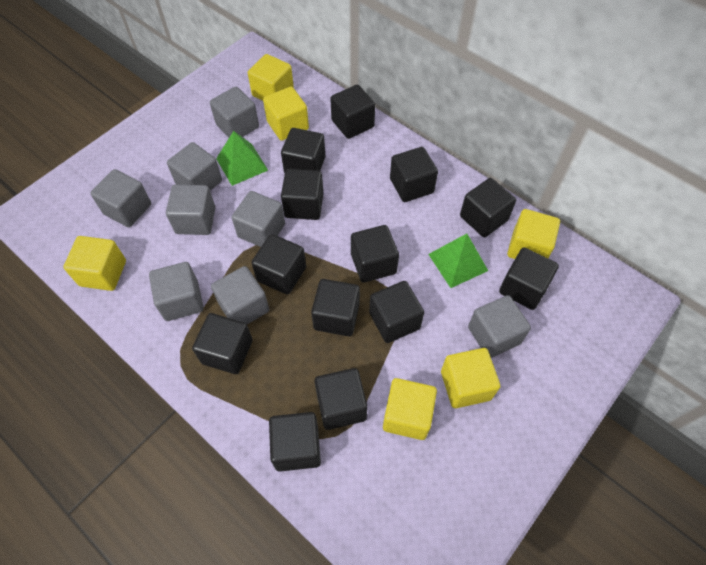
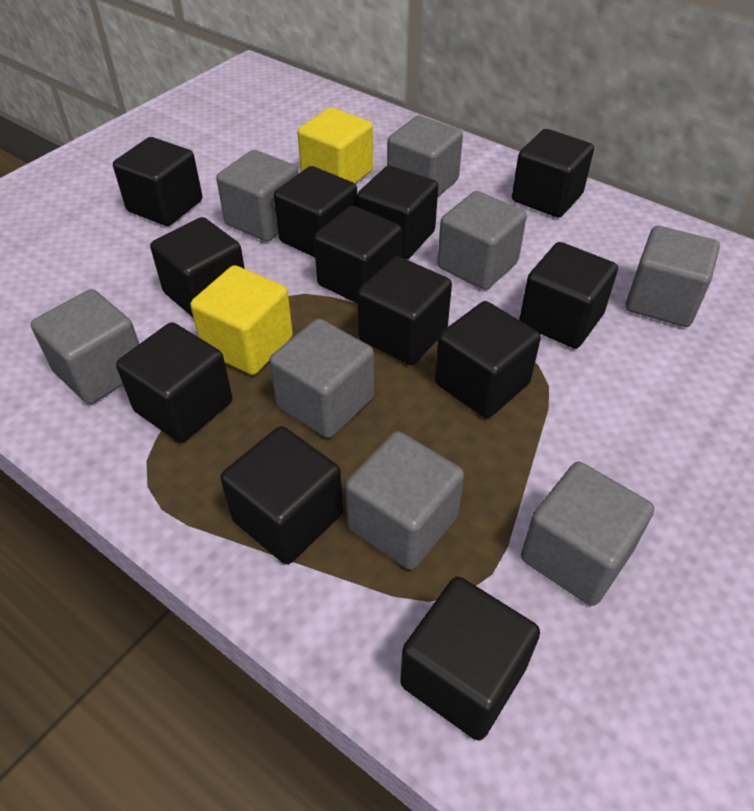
black cube: 13 -> 12
green pyramid: 2 -> 0
yellow cube: 6 -> 2

